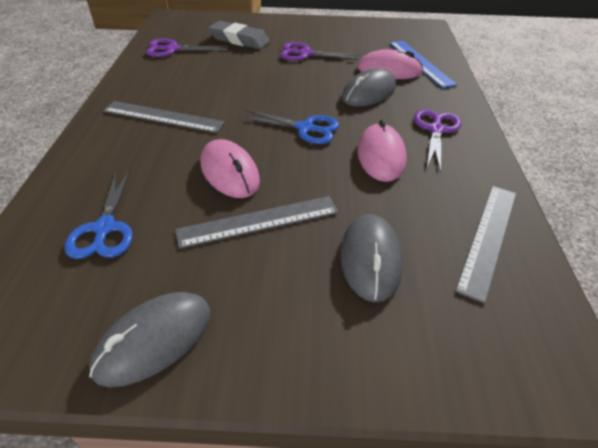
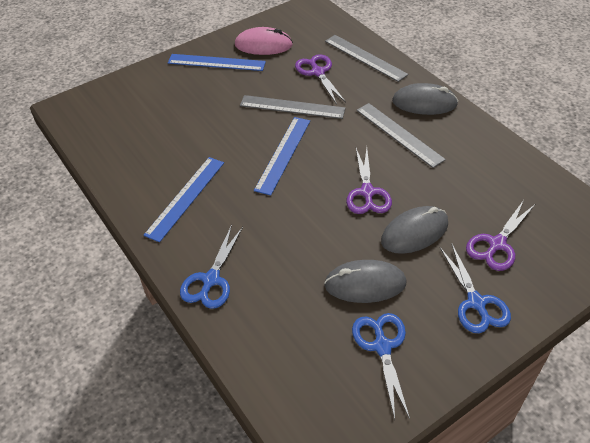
blue ruler: 1 -> 3
blue scissors: 2 -> 3
grey eraser: 1 -> 0
pink mouse: 3 -> 1

